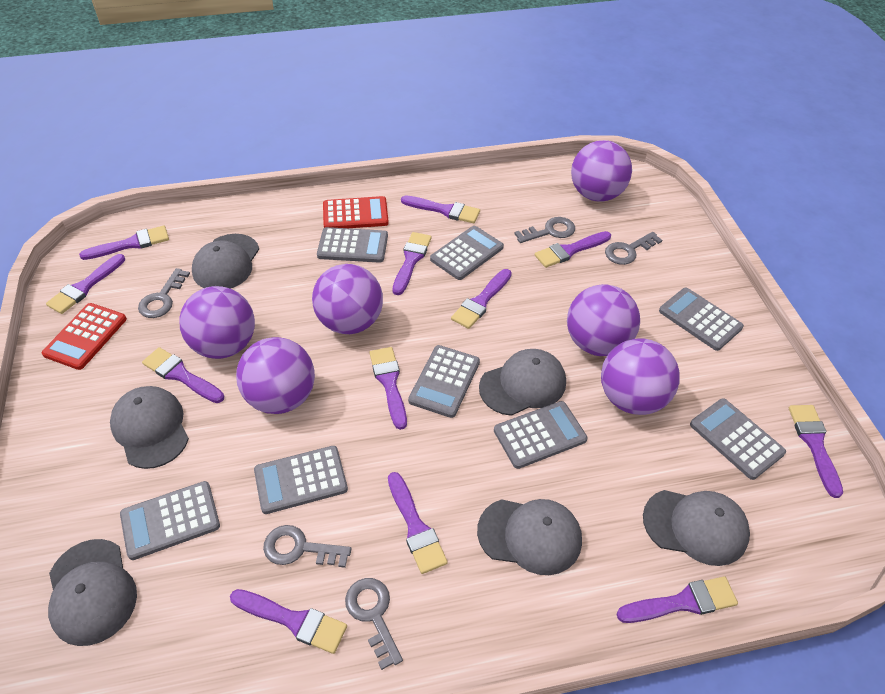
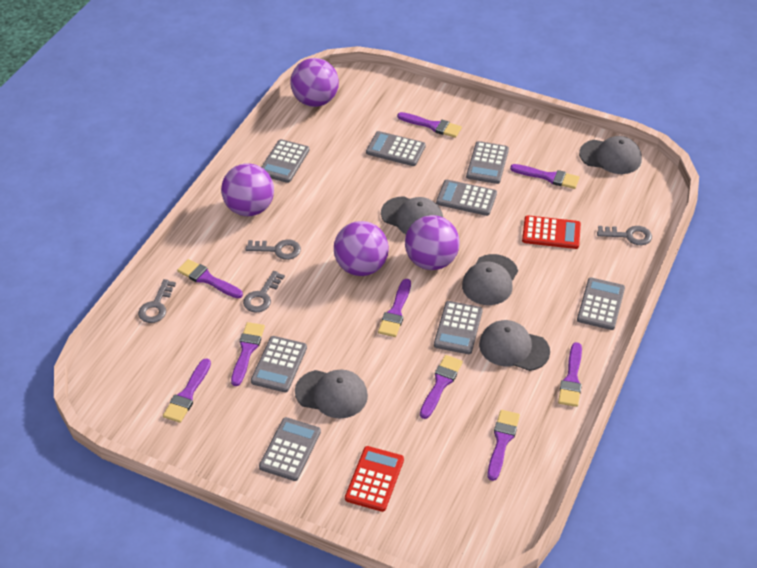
grey cap: 6 -> 5
grey key: 5 -> 4
purple ball: 6 -> 4
purple brush: 12 -> 9

